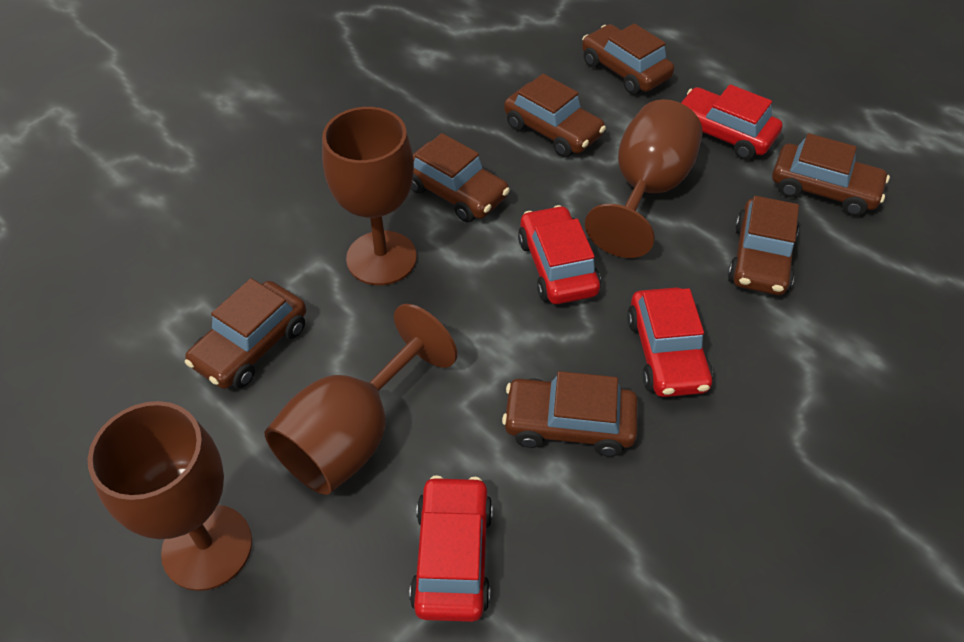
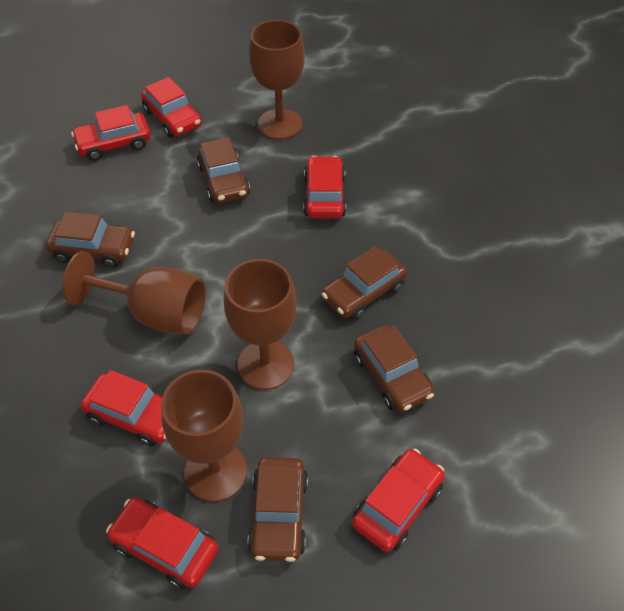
brown car: 7 -> 5
red car: 4 -> 6

